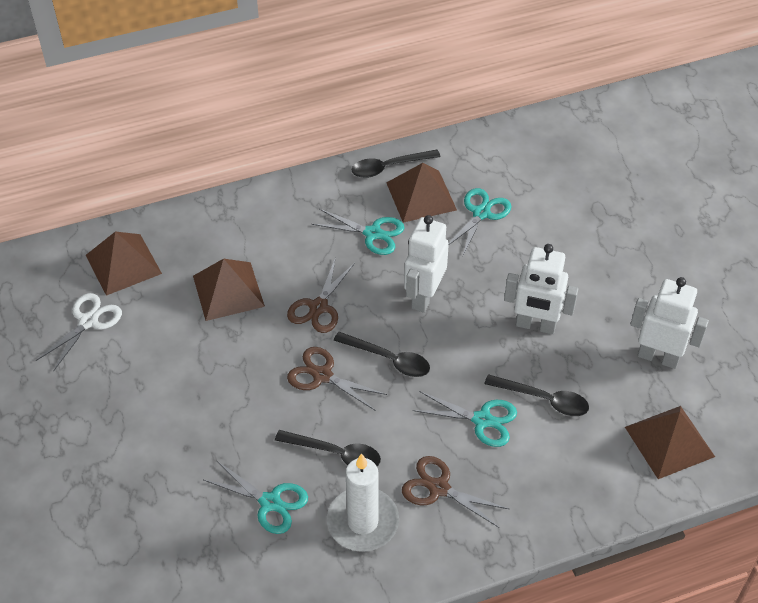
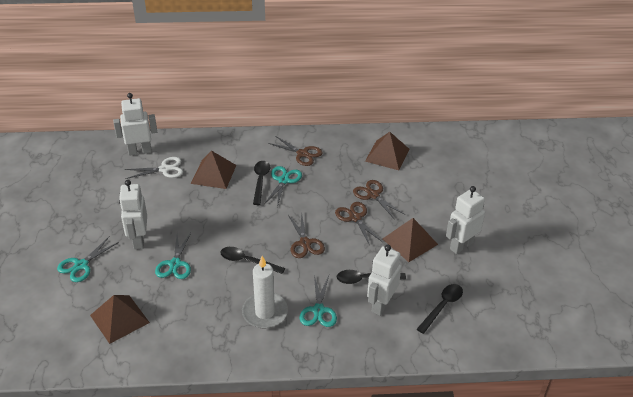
brown scissors: 3 -> 4
white robot: 3 -> 4

